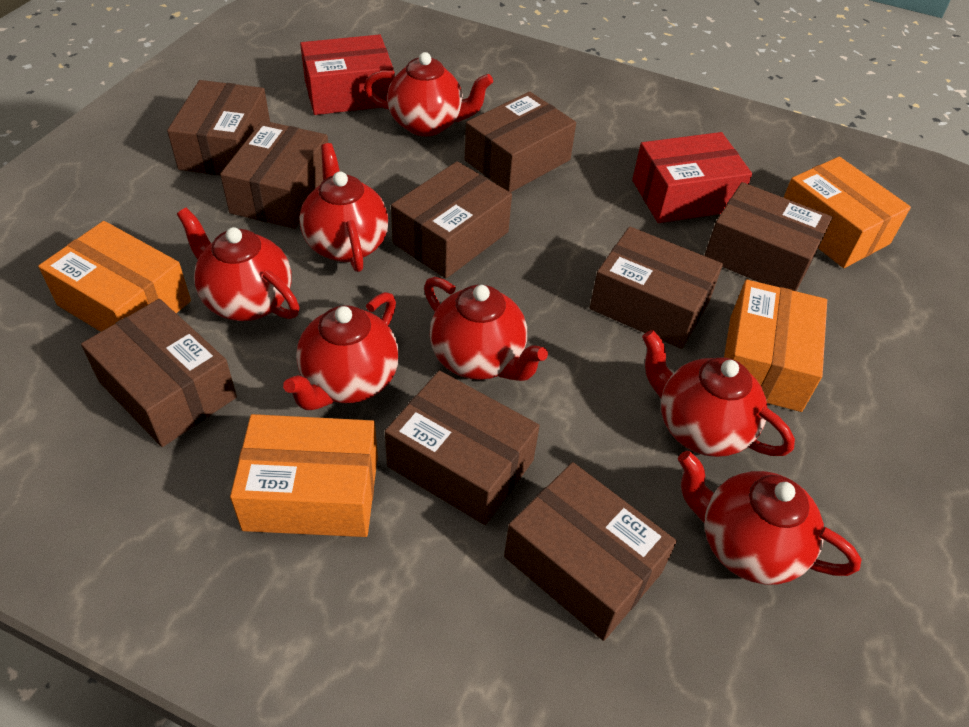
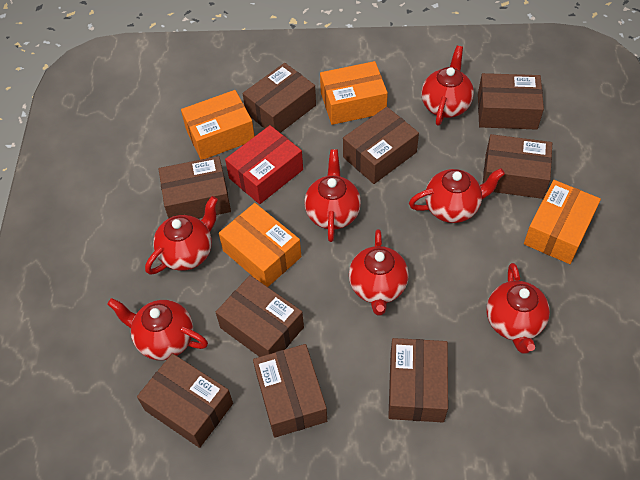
red box: 2 -> 1

